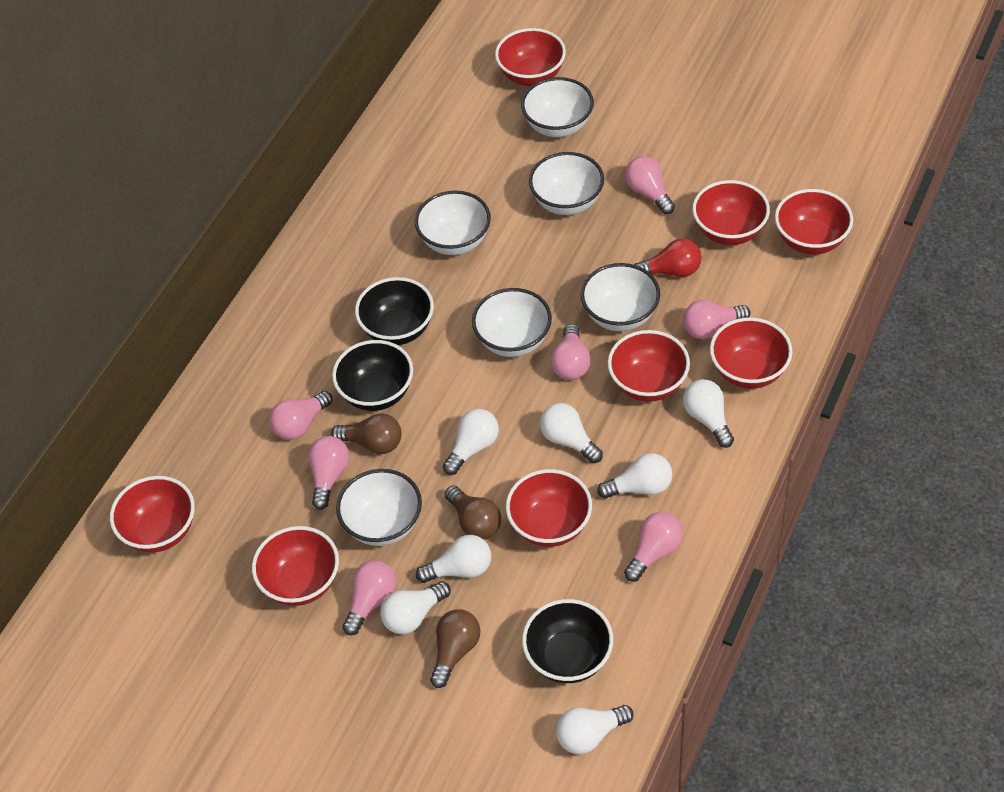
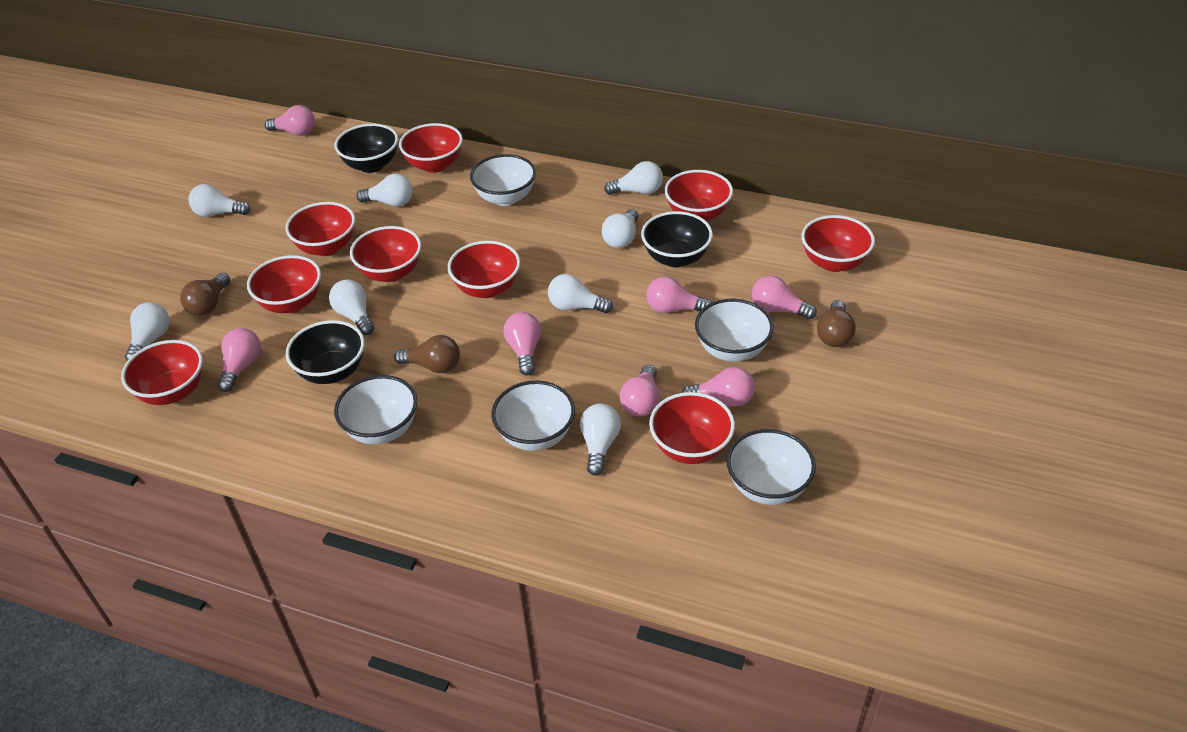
red bowl: 8 -> 9
red light bulb: 1 -> 0
white bowl: 6 -> 5
white light bulb: 7 -> 8

